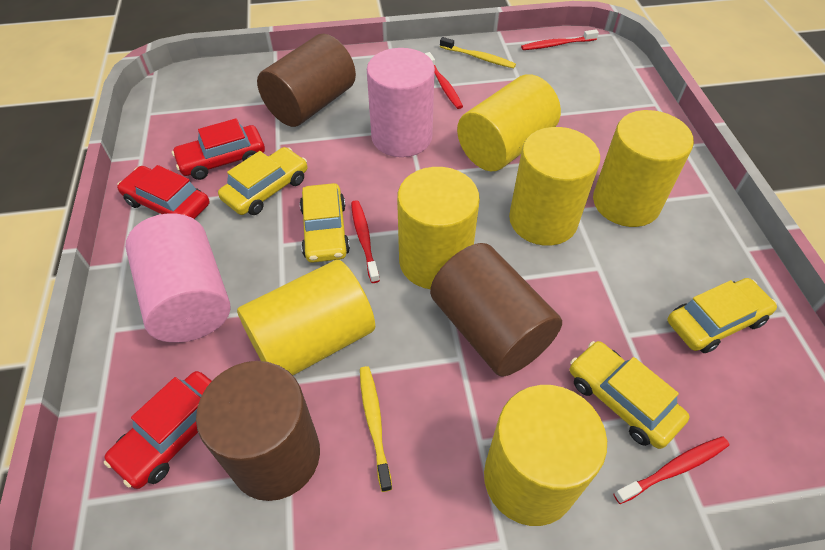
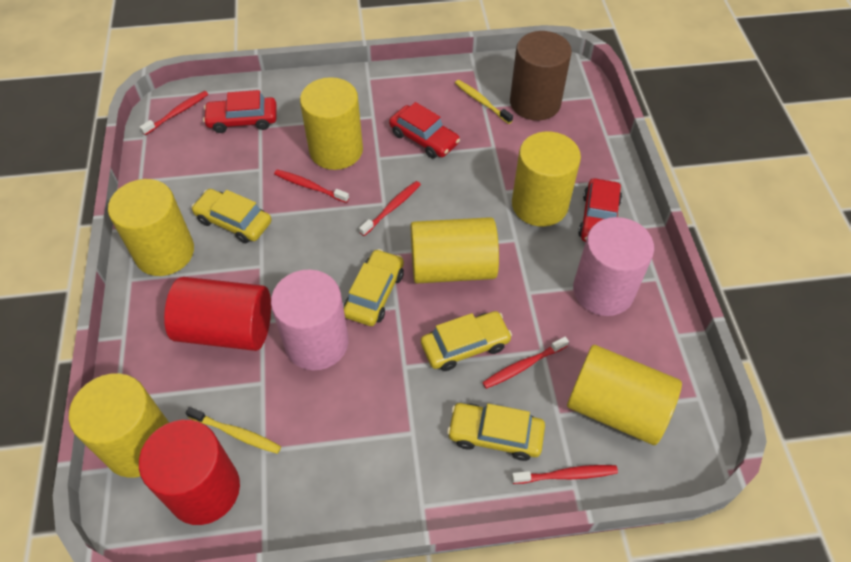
brown cylinder: 3 -> 1
red cylinder: 0 -> 2
red toothbrush: 4 -> 5

